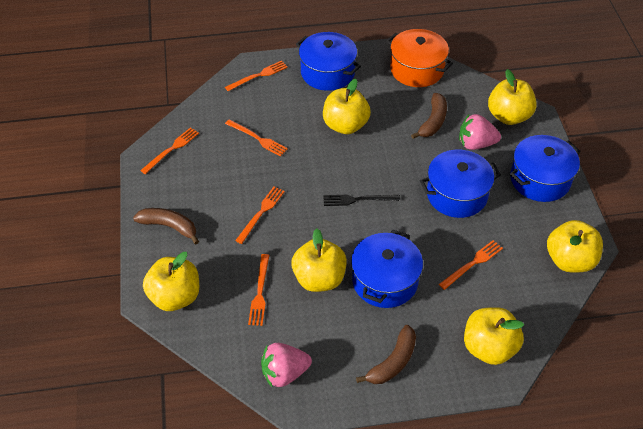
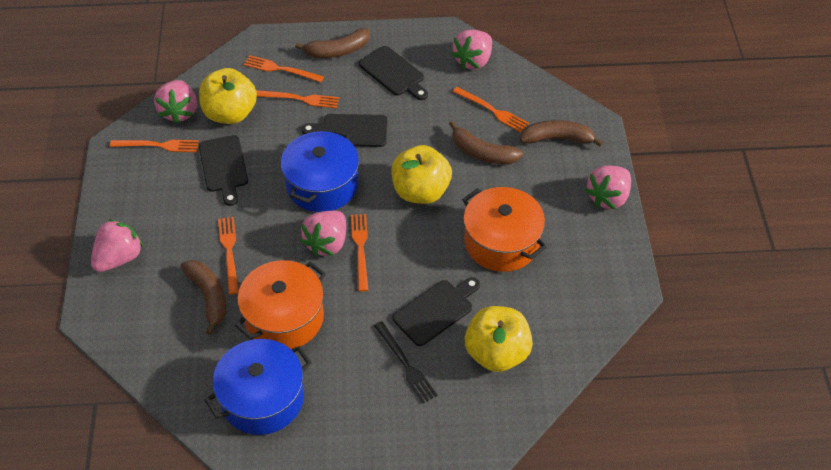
black cutting board: 0 -> 4
blue pot: 4 -> 2
brown banana: 3 -> 4
orange pot: 1 -> 2
pink strawberry: 2 -> 5
yellow apple: 6 -> 3

